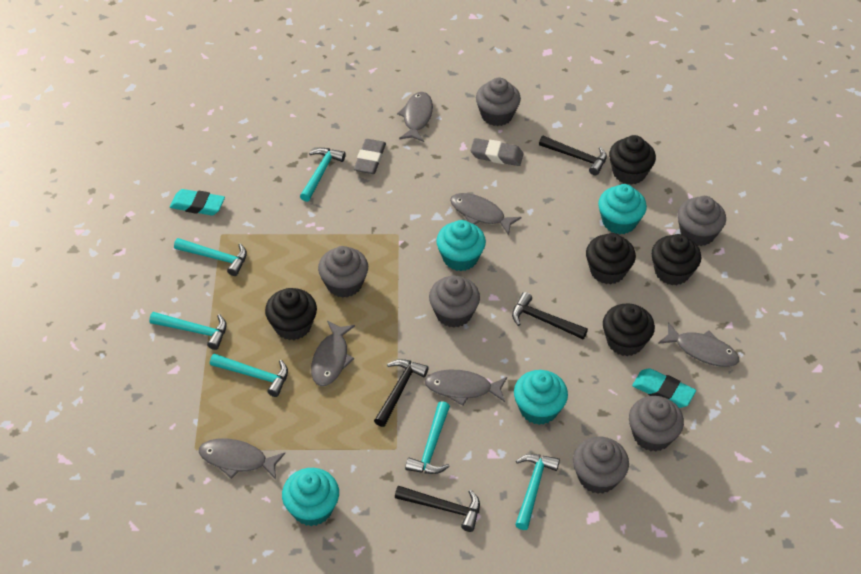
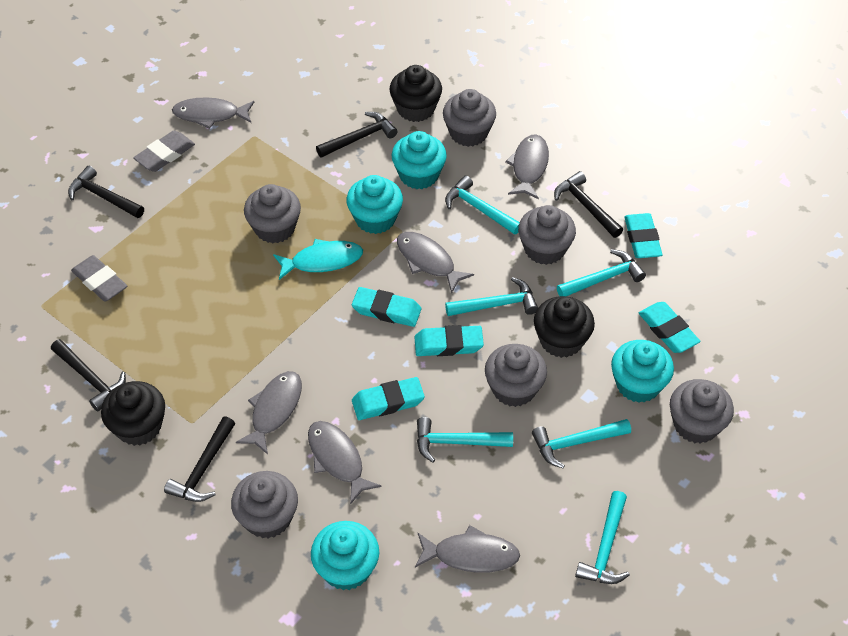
black cupcake: 5 -> 3
black hammer: 4 -> 5
turquoise eraser: 2 -> 5
turquoise fish: 0 -> 1

